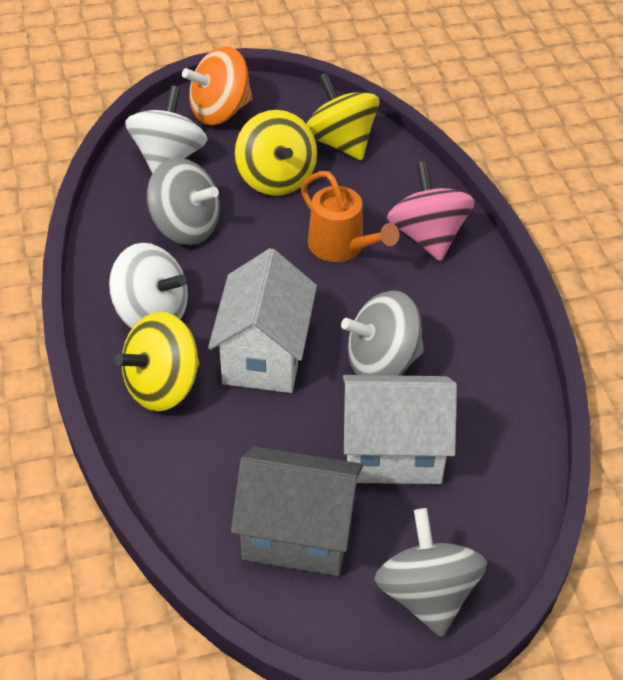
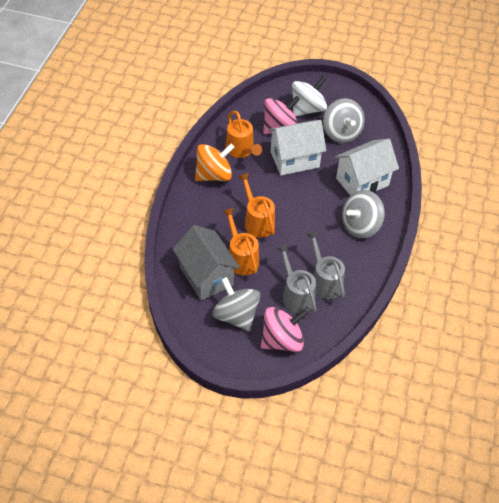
grey watering can: 0 -> 2
orange watering can: 1 -> 3
pink spinning top: 1 -> 2
white spinning top: 2 -> 1
yellow spinning top: 3 -> 0

